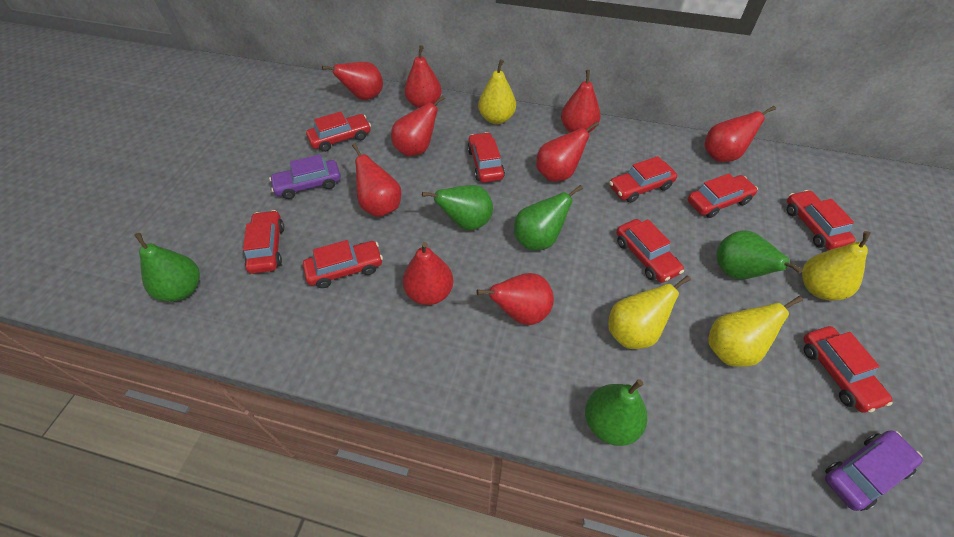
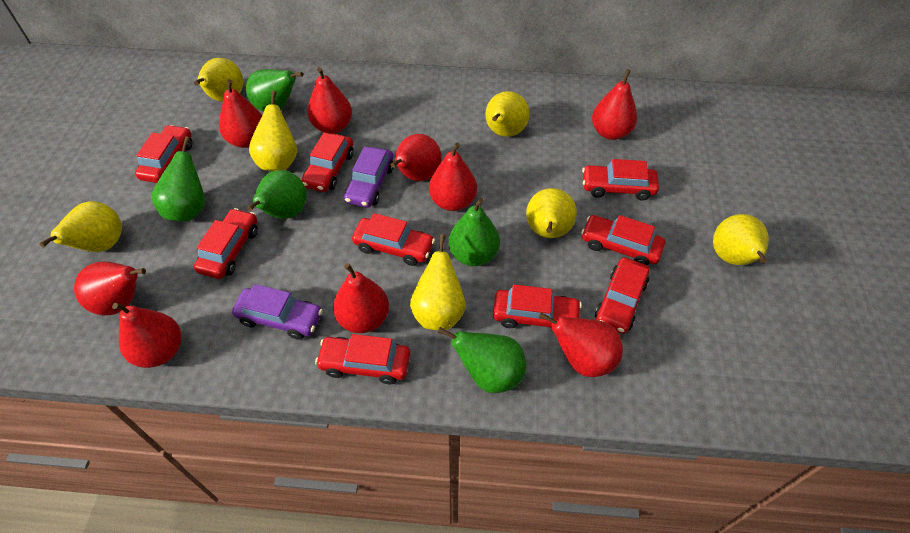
yellow pear: 4 -> 7

